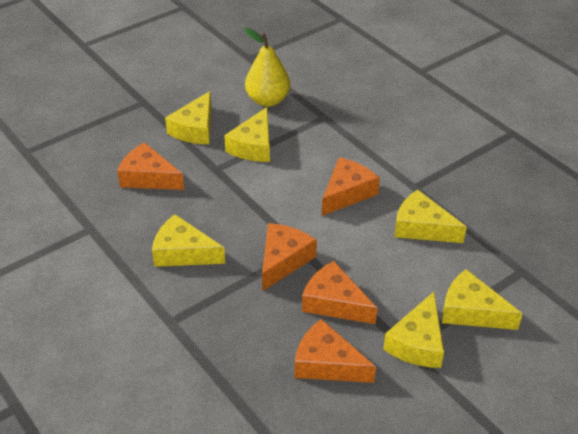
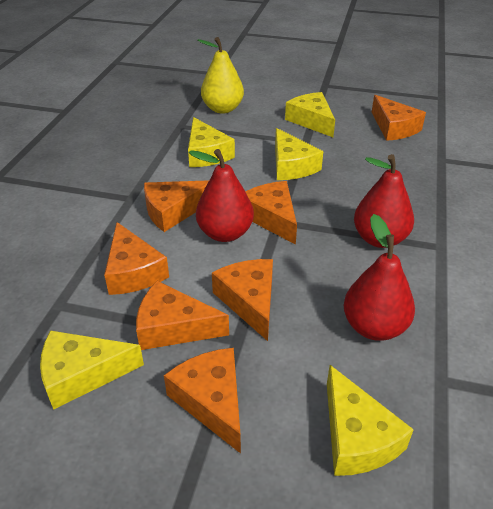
orange cheese: 5 -> 7
red pear: 0 -> 3
yellow cheese: 6 -> 5

